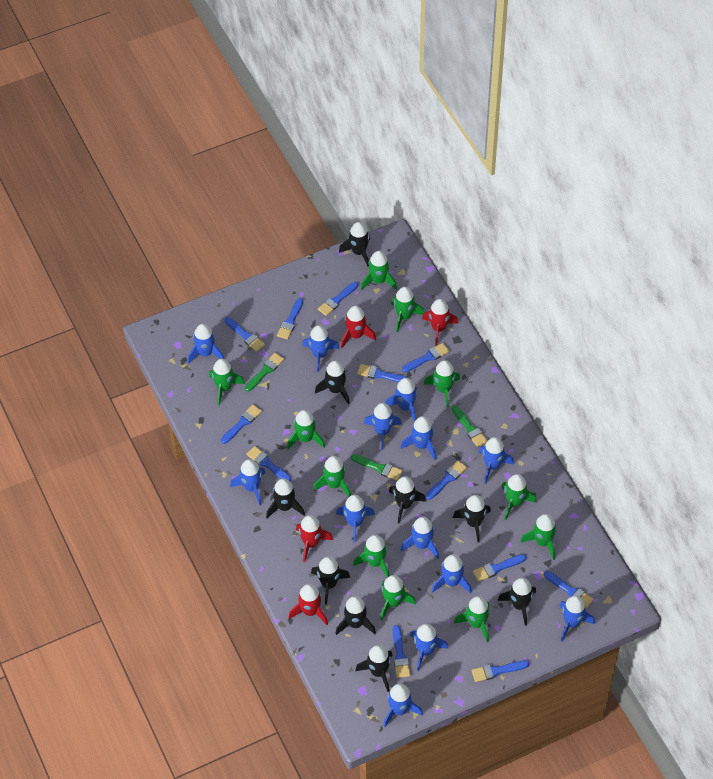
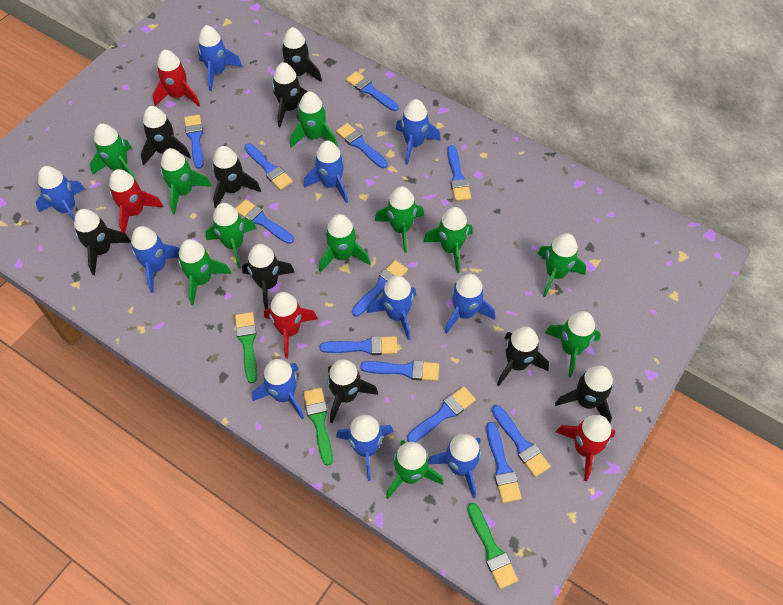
blue rocket: 13 -> 10

